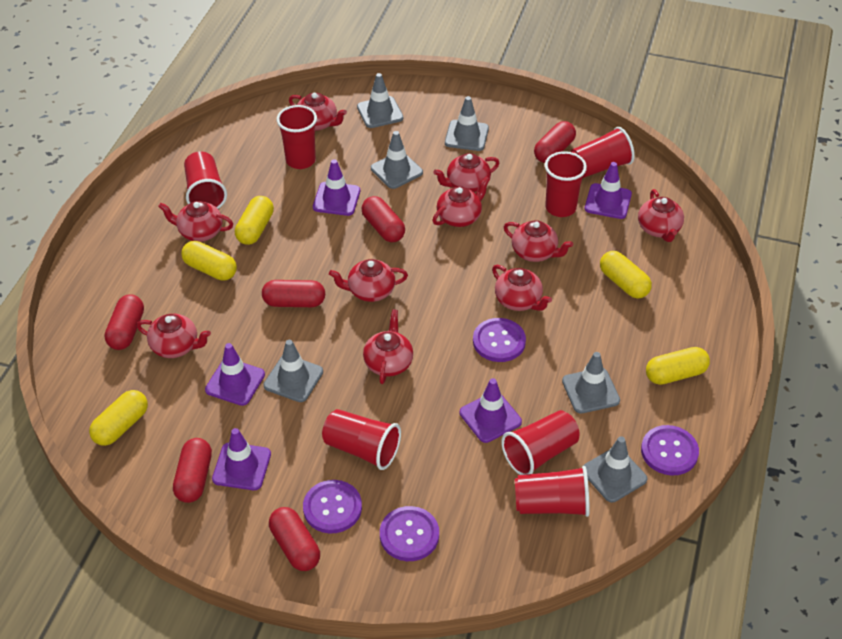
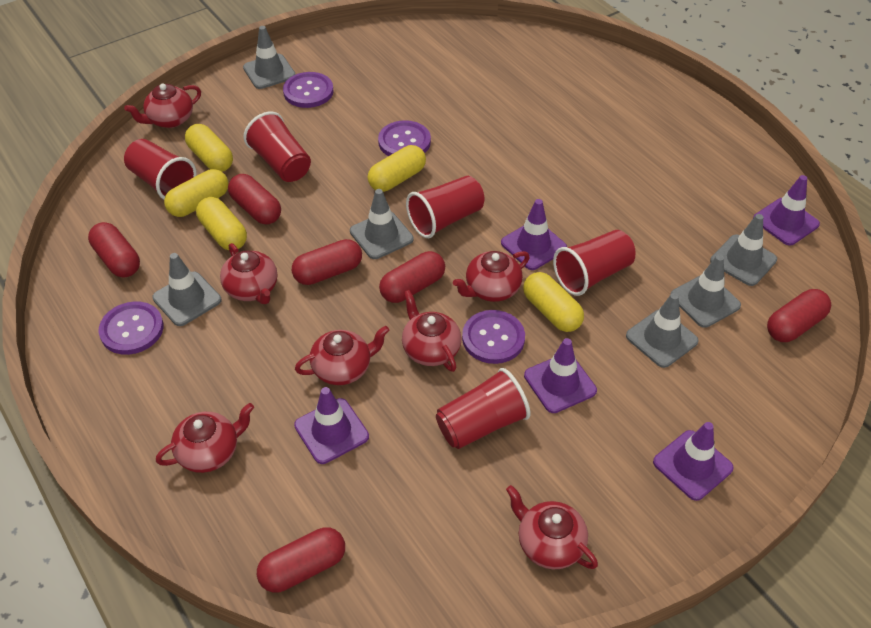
red cup: 7 -> 5
red teapot: 10 -> 7

